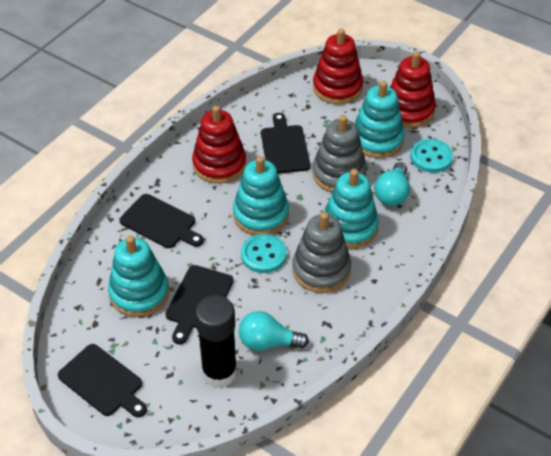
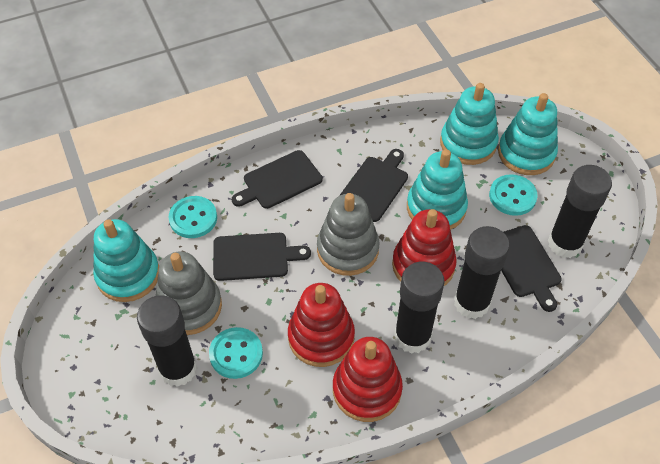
black glue stick: 1 -> 4
turquoise button: 2 -> 3
turquoise light bulb: 2 -> 0

